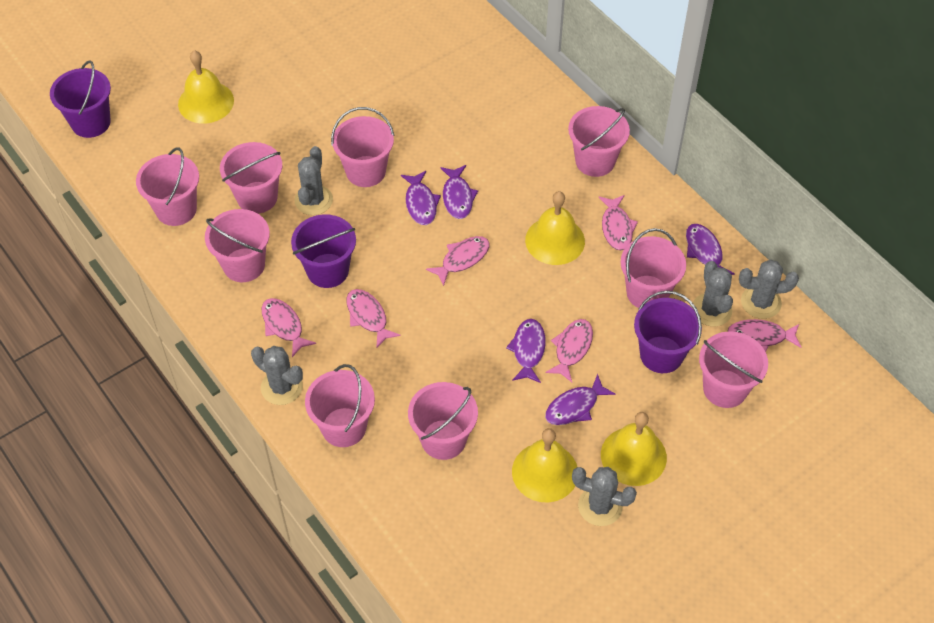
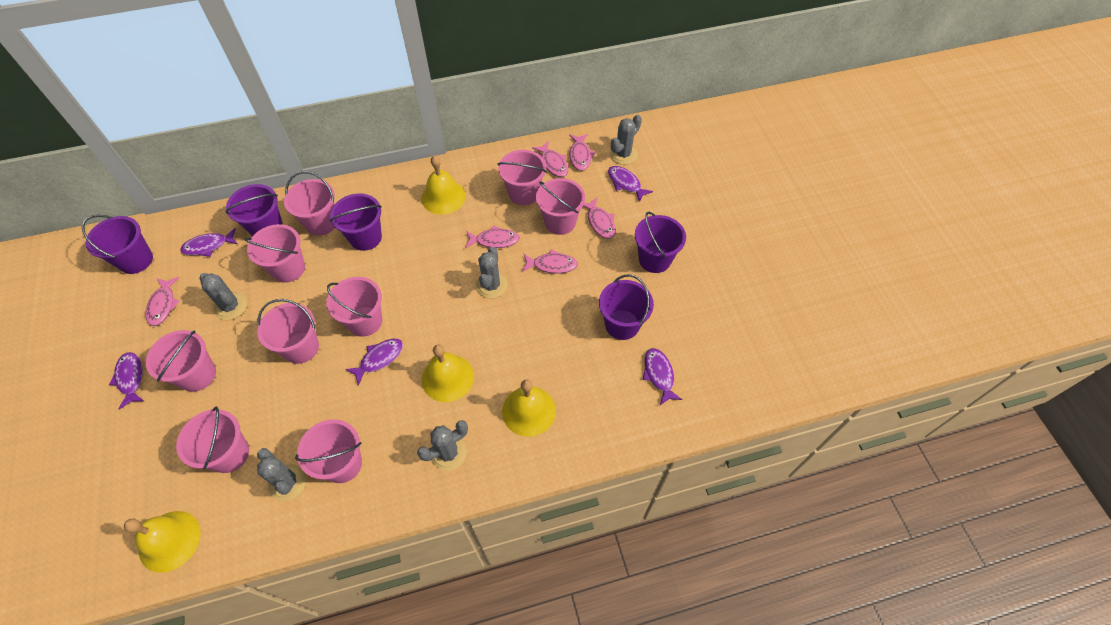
purple bucket: 3 -> 5

